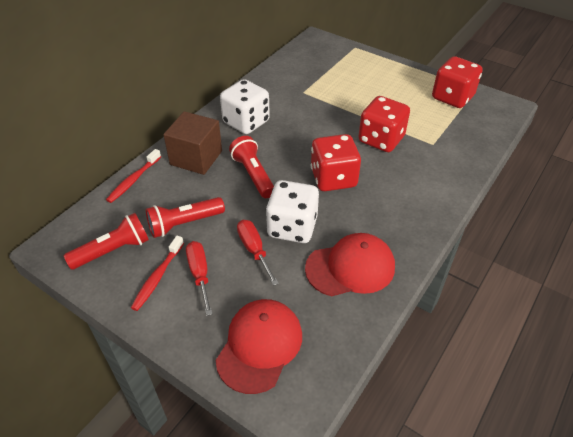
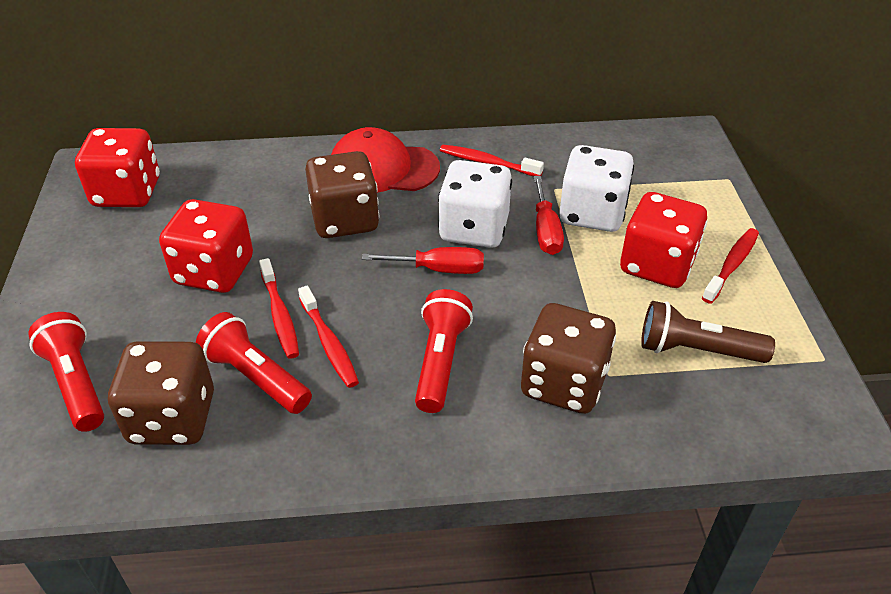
brown cube: 1 -> 0
brown dice: 0 -> 3
brown flashlight: 0 -> 1
red cap: 2 -> 1
red toothbrush: 2 -> 4

